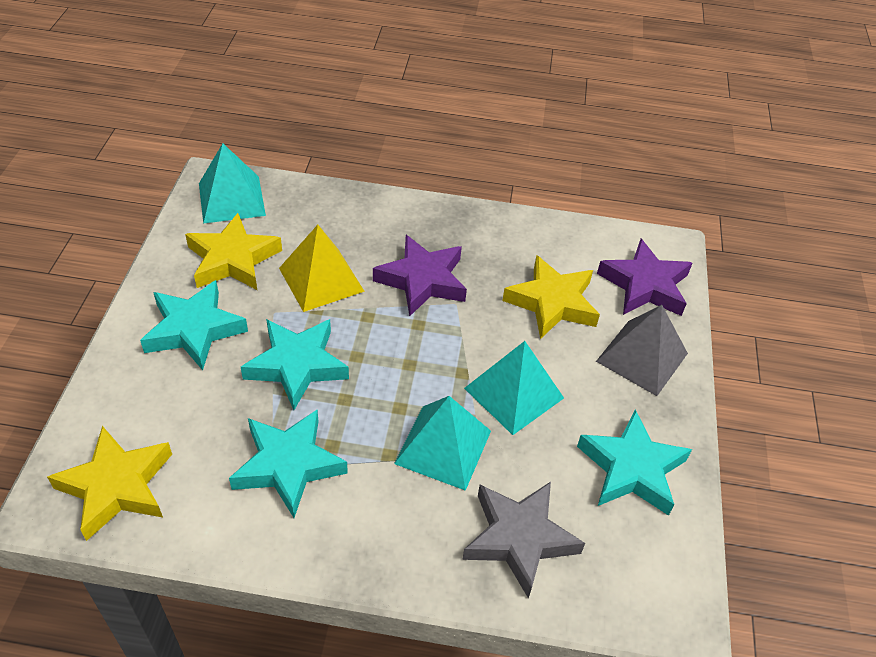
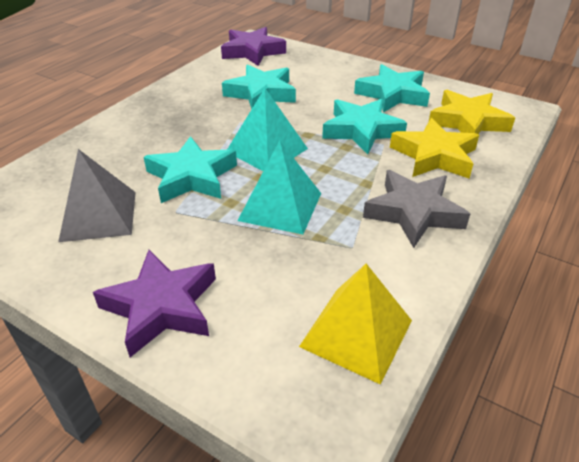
turquoise pyramid: 3 -> 2
yellow star: 3 -> 2

